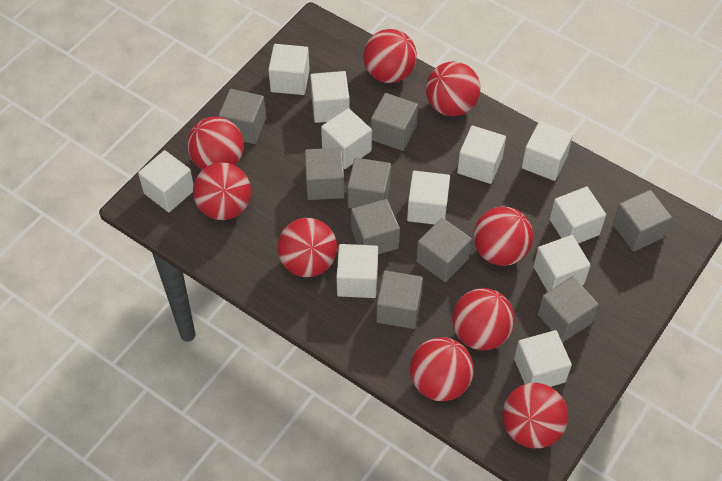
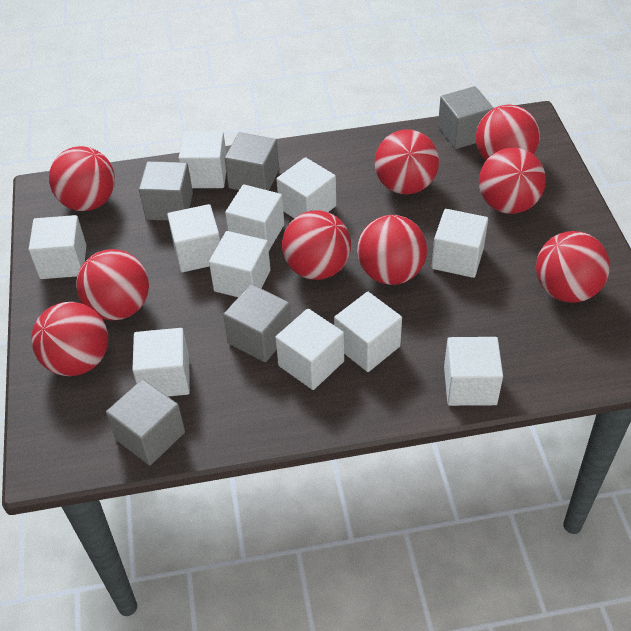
grey cube: 9 -> 5

